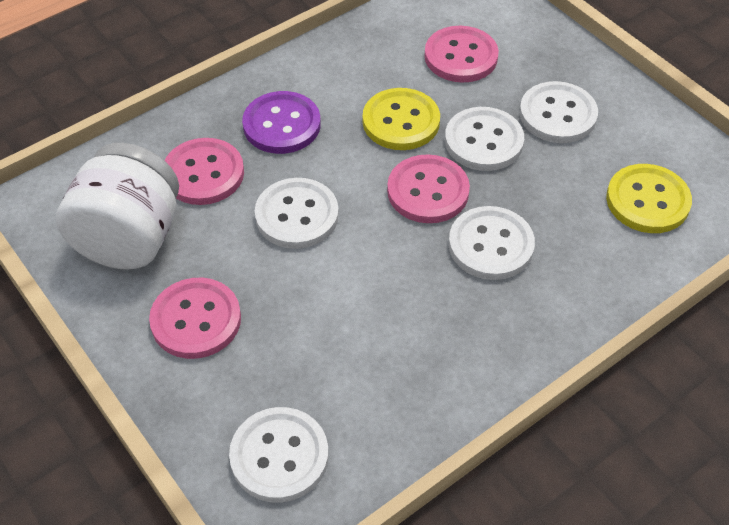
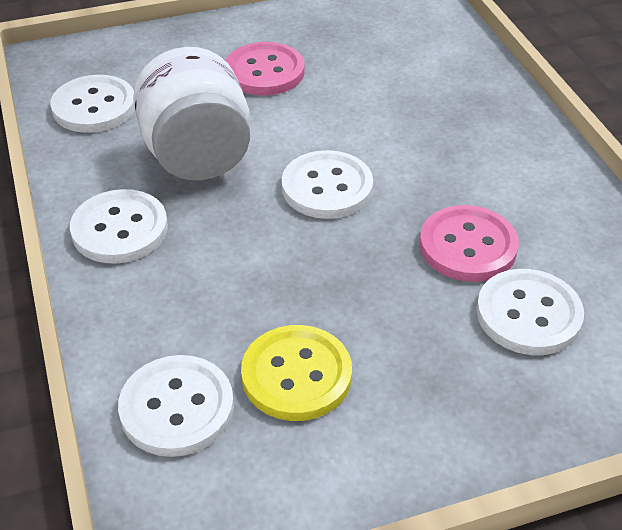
pink button: 4 -> 2
purple button: 1 -> 0
yellow button: 2 -> 1

